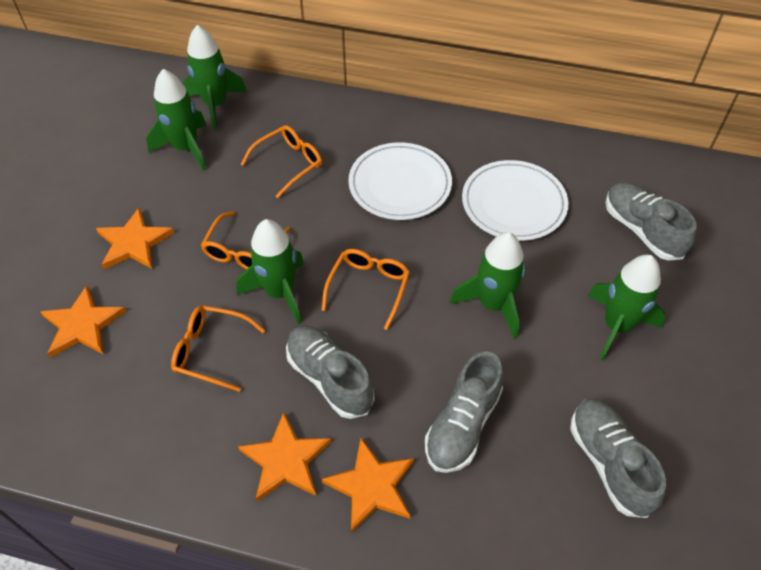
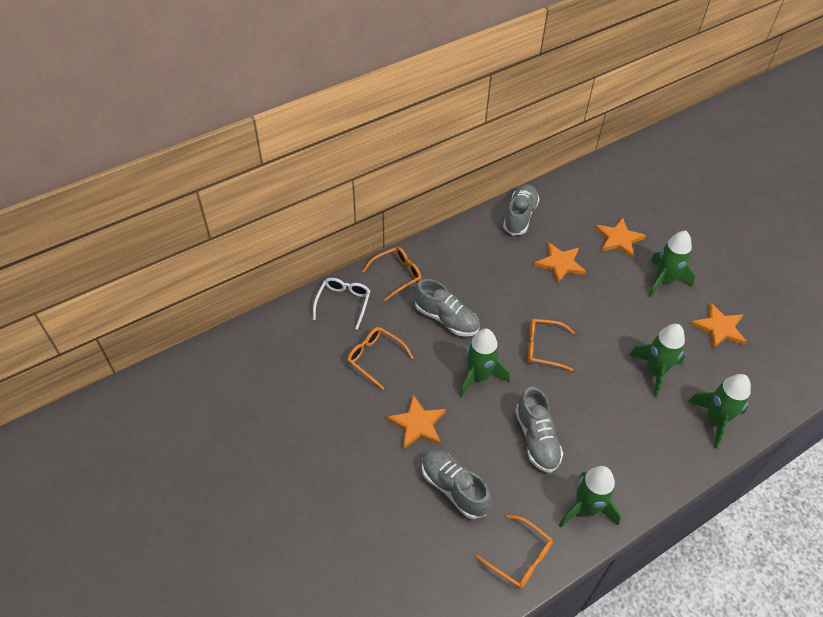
white glasses: 0 -> 1
white plate: 2 -> 0

